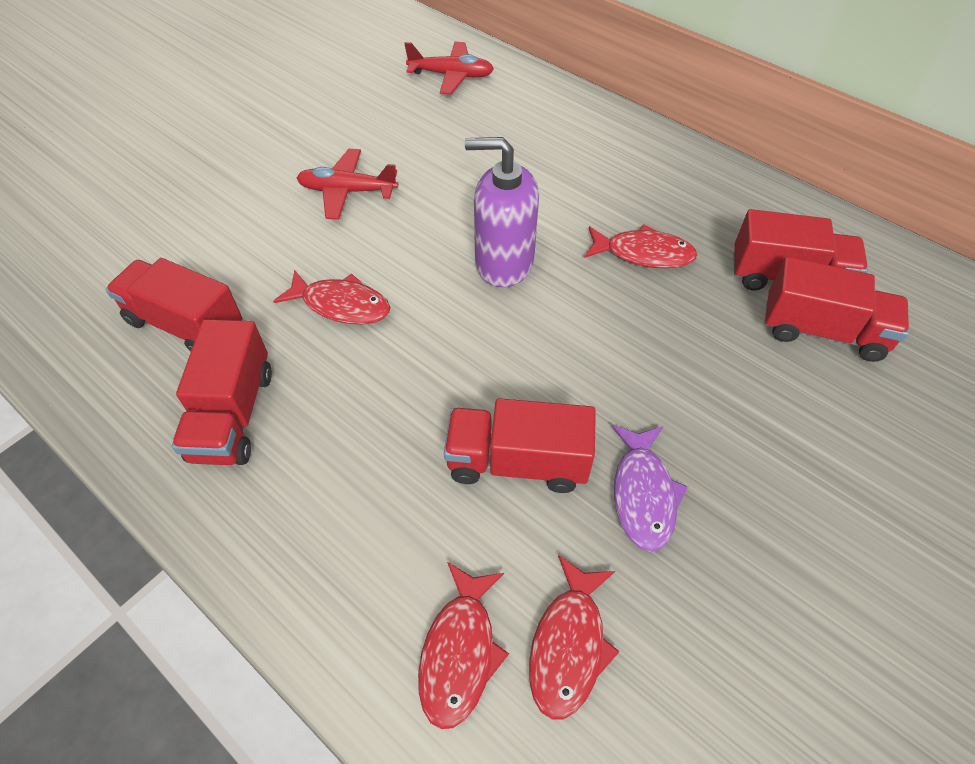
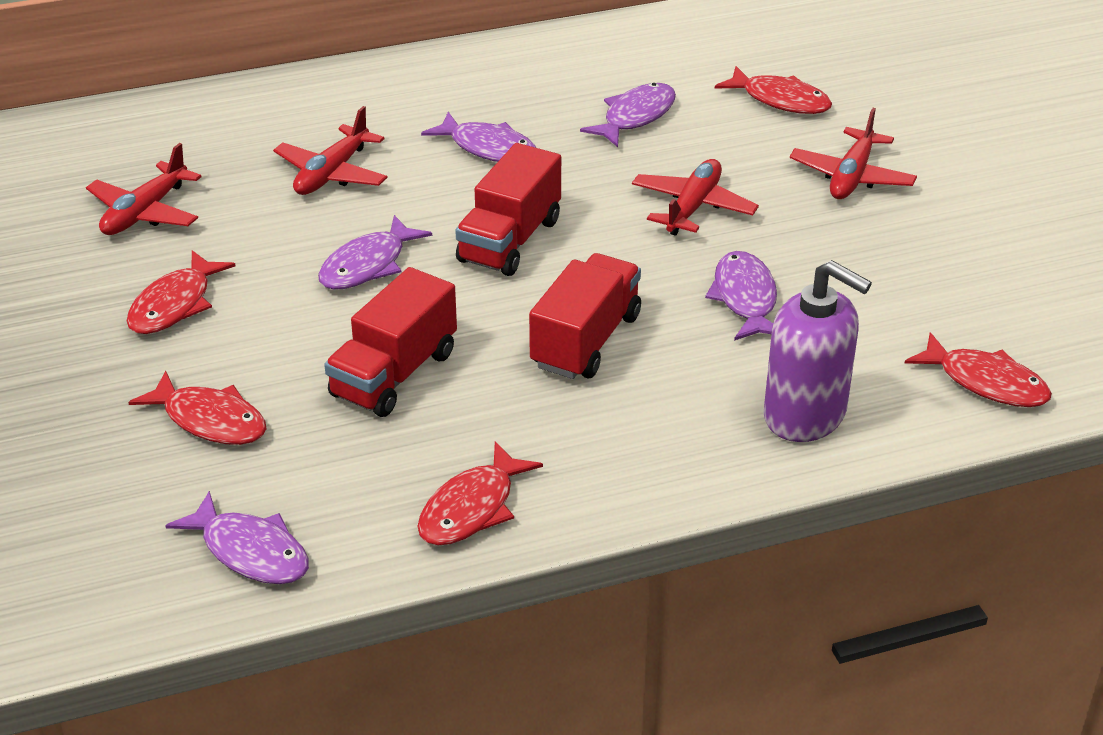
purple fish: 1 -> 5
red fish: 4 -> 5
red plane: 2 -> 4
red truck: 5 -> 3

